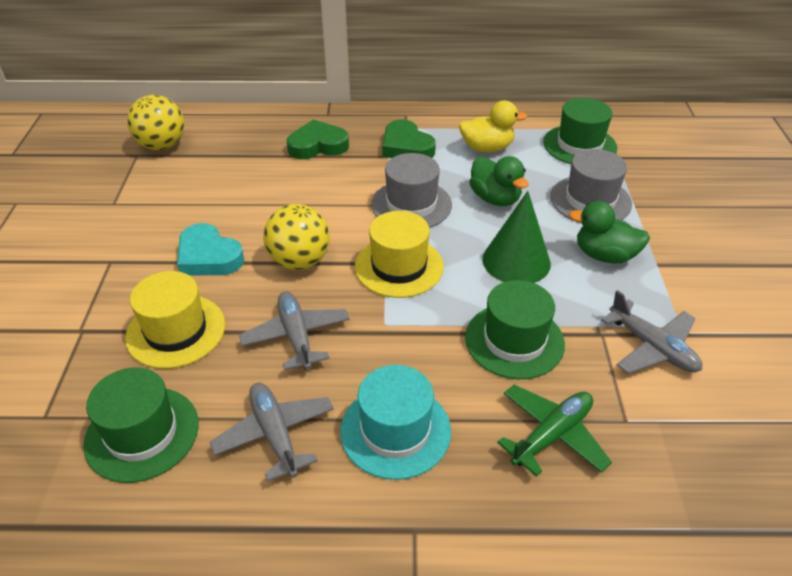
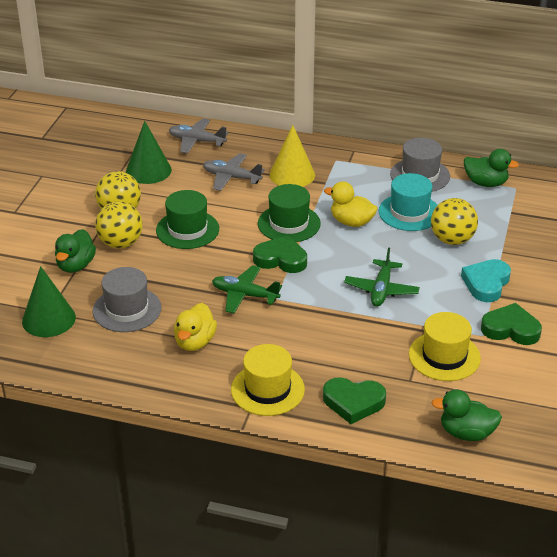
green cone: 1 -> 2
green duck: 2 -> 3
green hat: 3 -> 2
green heart: 2 -> 3
green plane: 1 -> 2
grey plane: 3 -> 2
yellow ball: 2 -> 3
yellow cone: 0 -> 1
yellow duck: 1 -> 2

